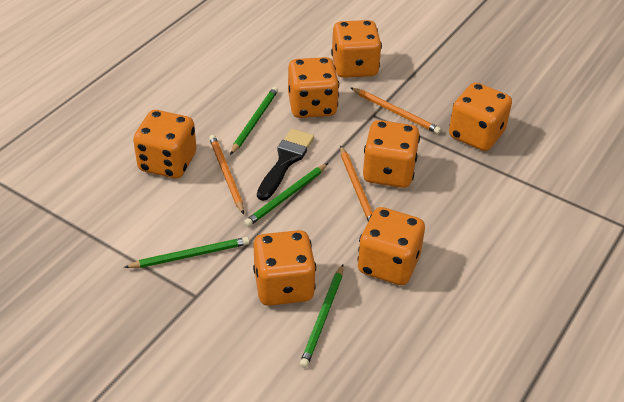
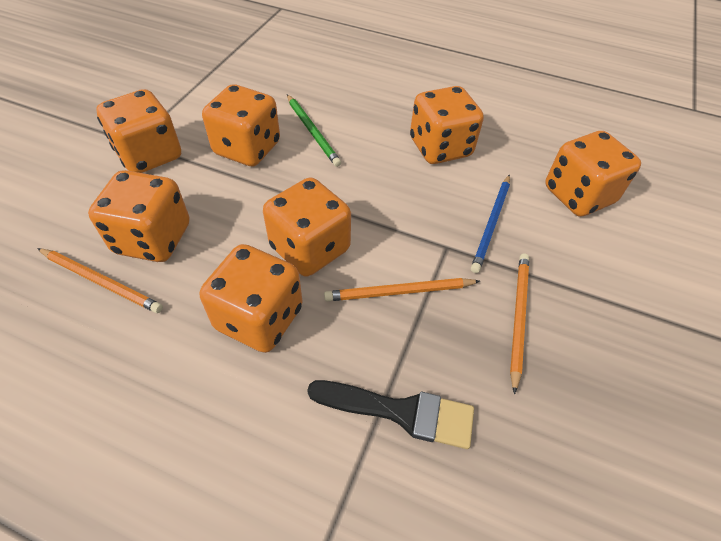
blue pencil: 0 -> 1
green pencil: 4 -> 1

